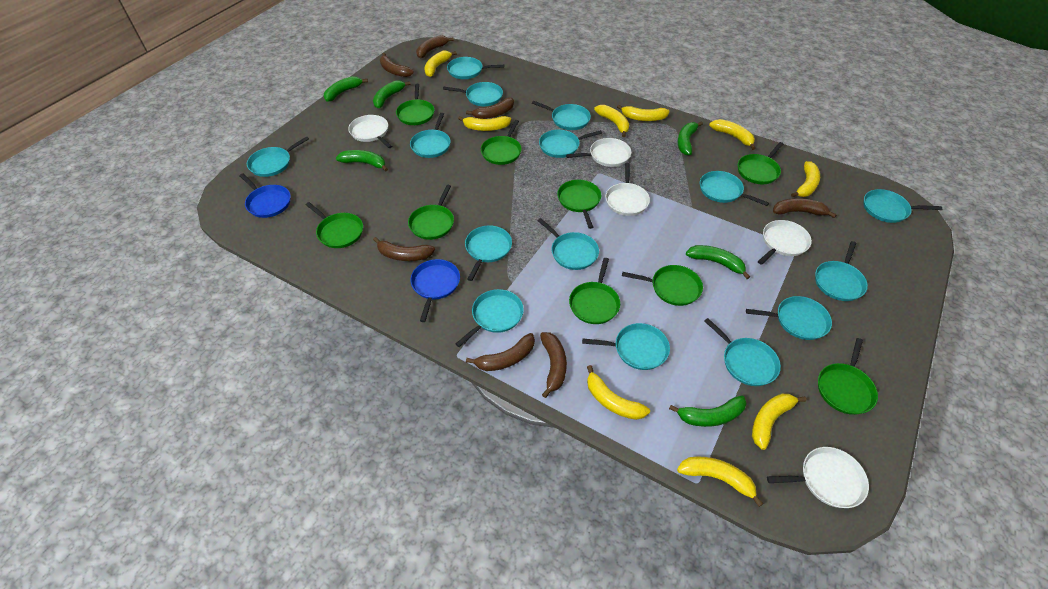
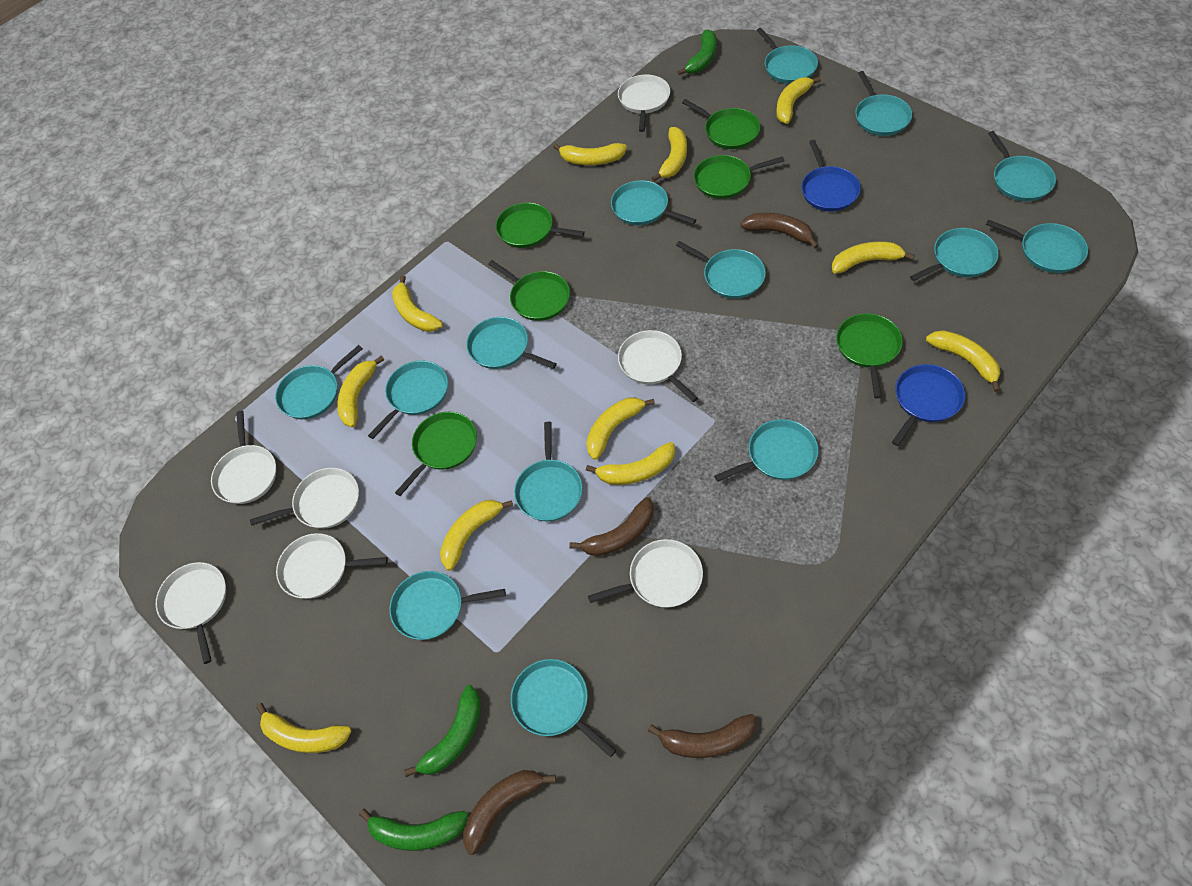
brown banana: 7 -> 4
green banana: 6 -> 3
green pan: 9 -> 6
turquoise pan: 15 -> 14
white pan: 5 -> 7
yellow banana: 9 -> 11

